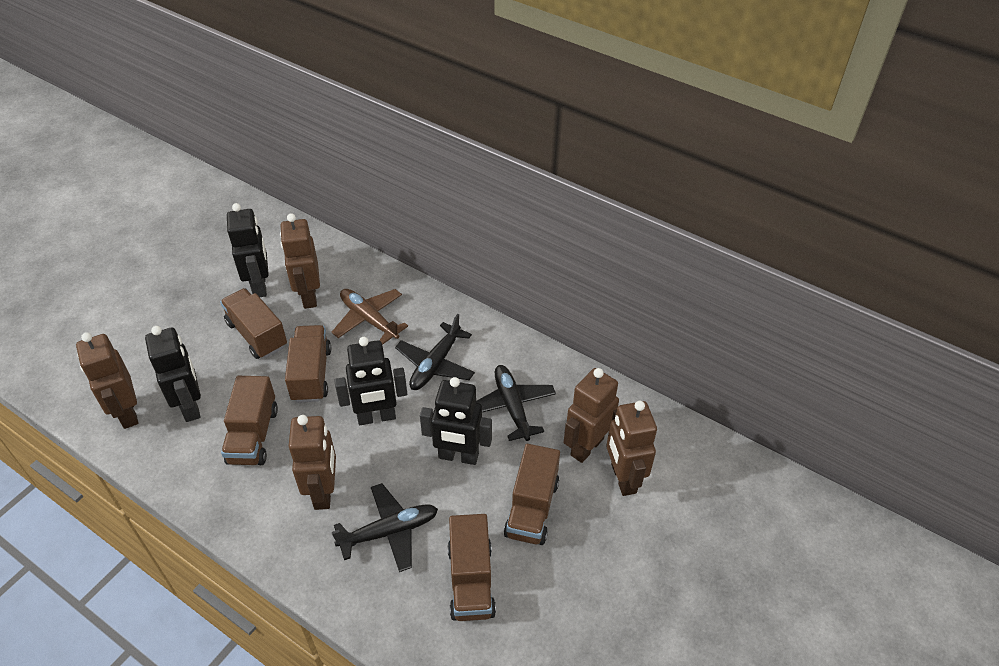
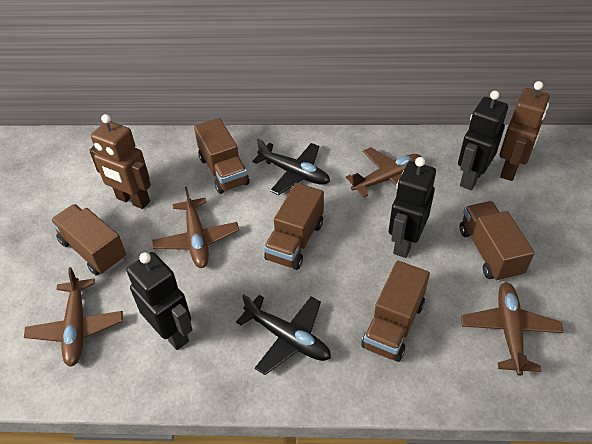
black plane: 3 -> 2
black robot: 4 -> 3
brown plane: 1 -> 4
brown robot: 5 -> 2

